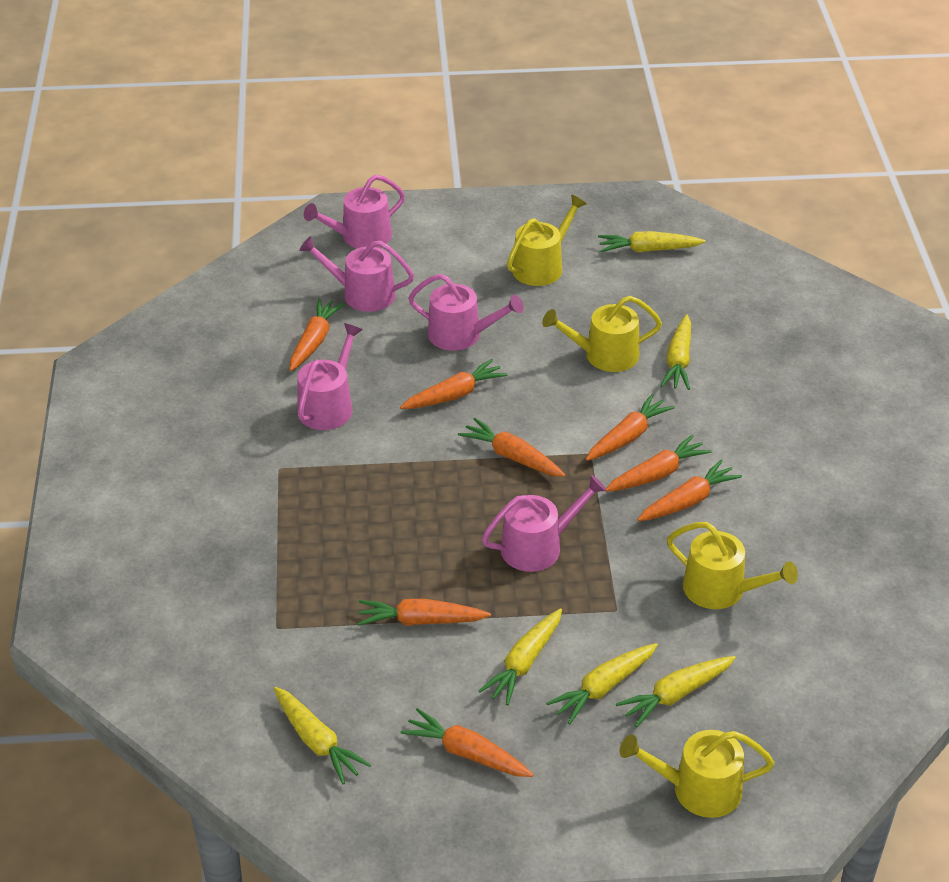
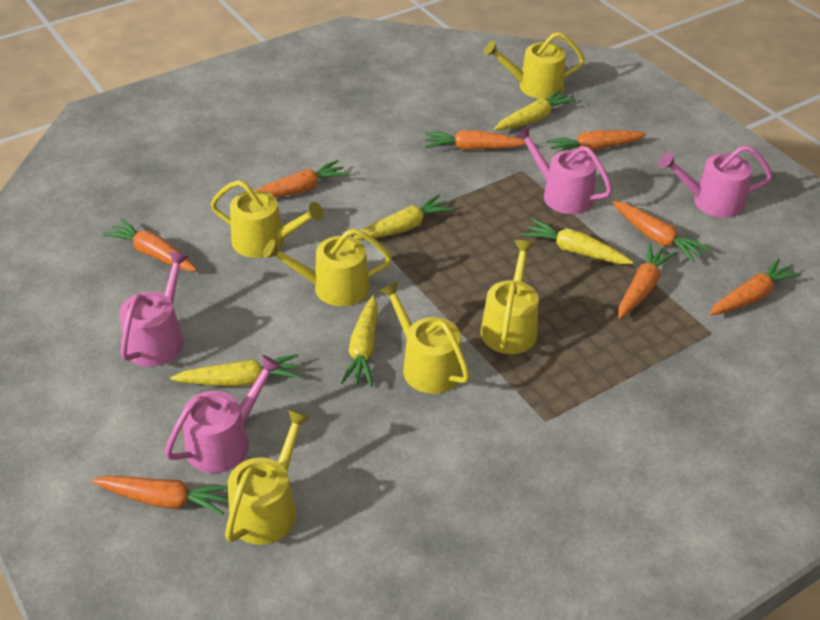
pink watering can: 5 -> 4
yellow carrot: 6 -> 5
yellow watering can: 4 -> 6

